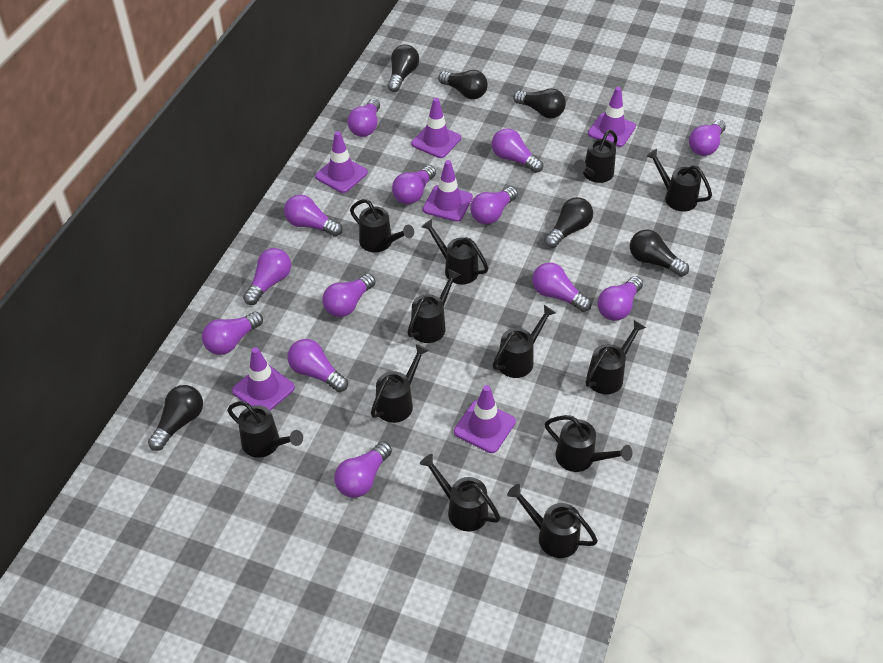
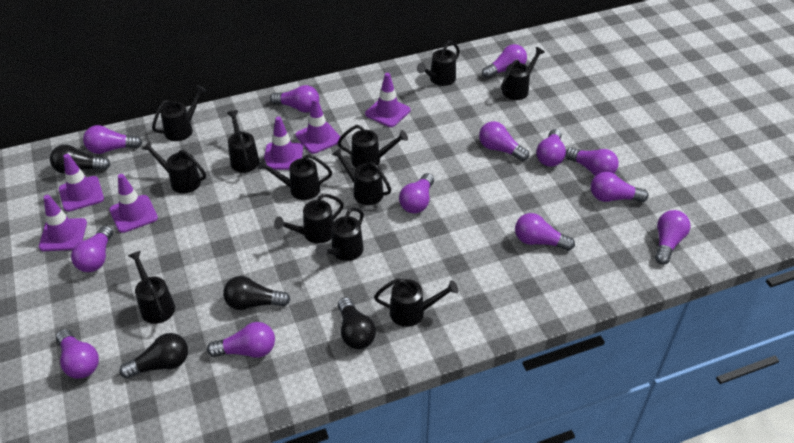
black light bulb: 6 -> 4

